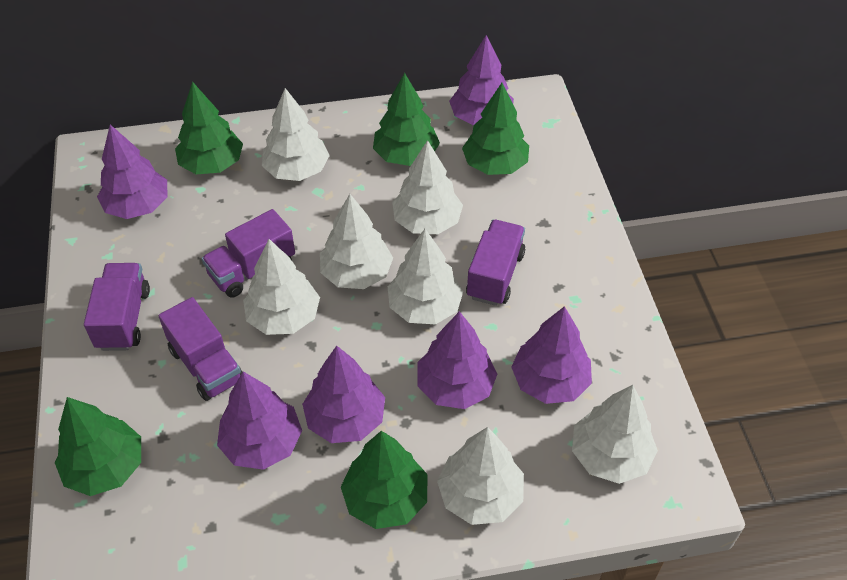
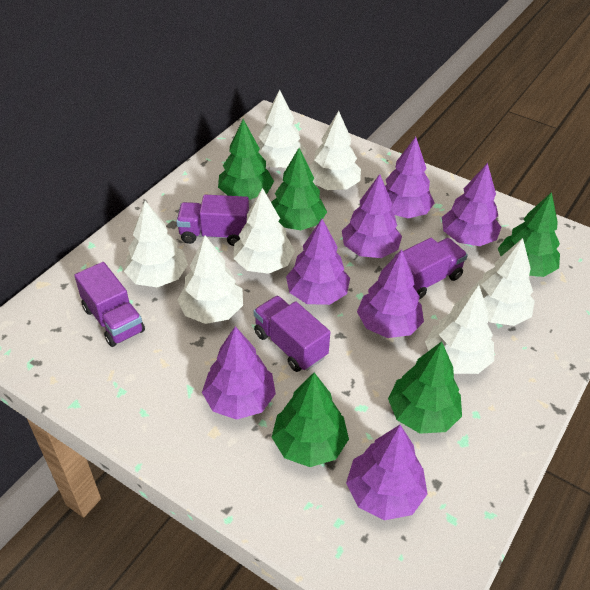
purple tree: 6 -> 7

